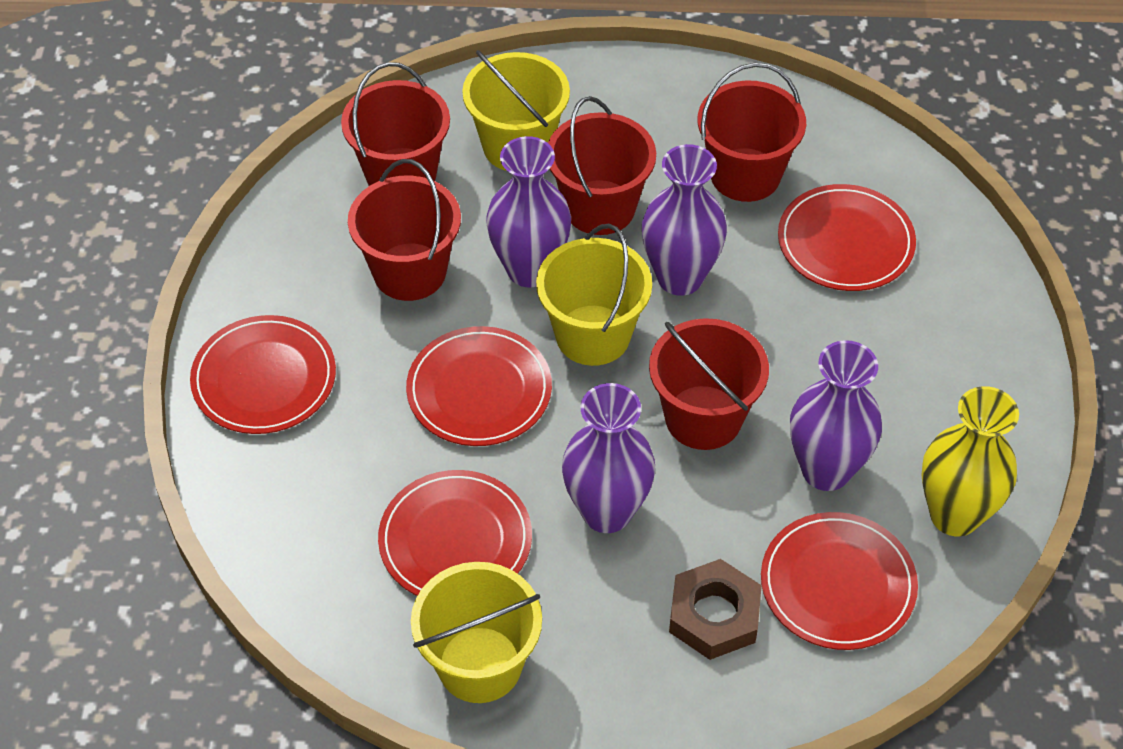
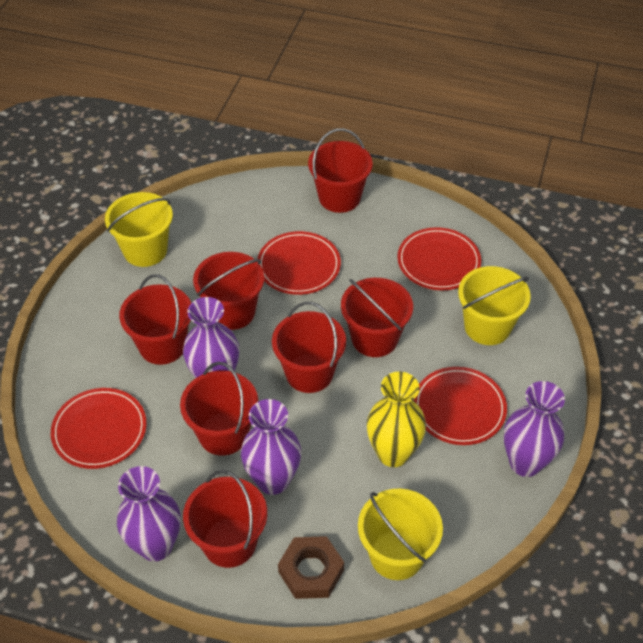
red bucket: 5 -> 7
red plate: 5 -> 4

